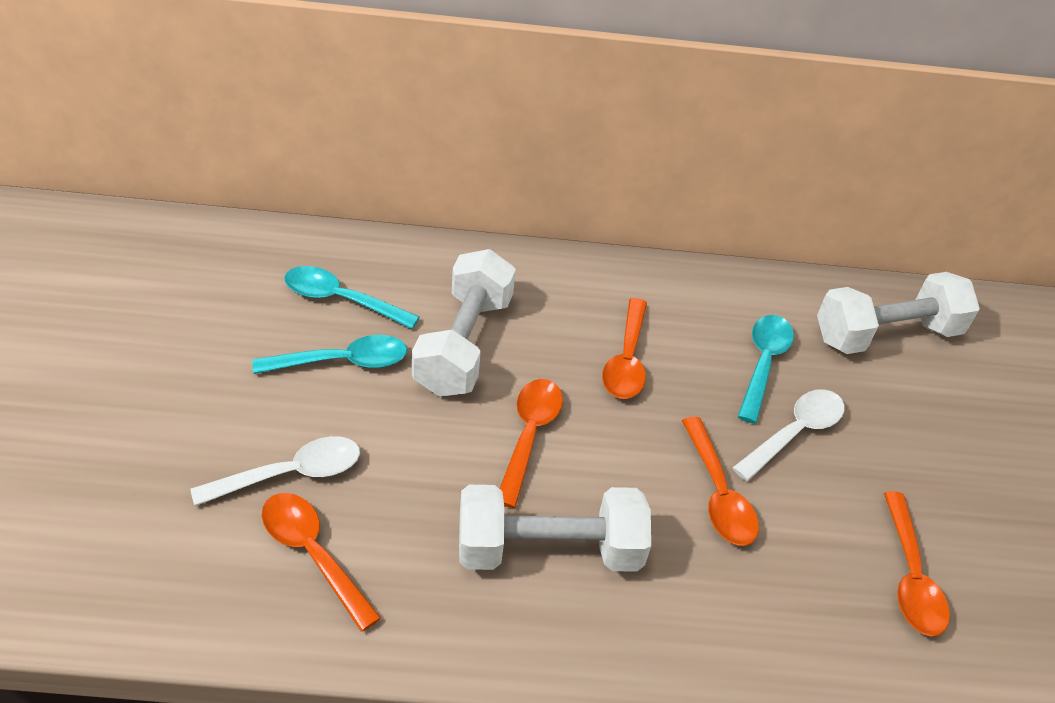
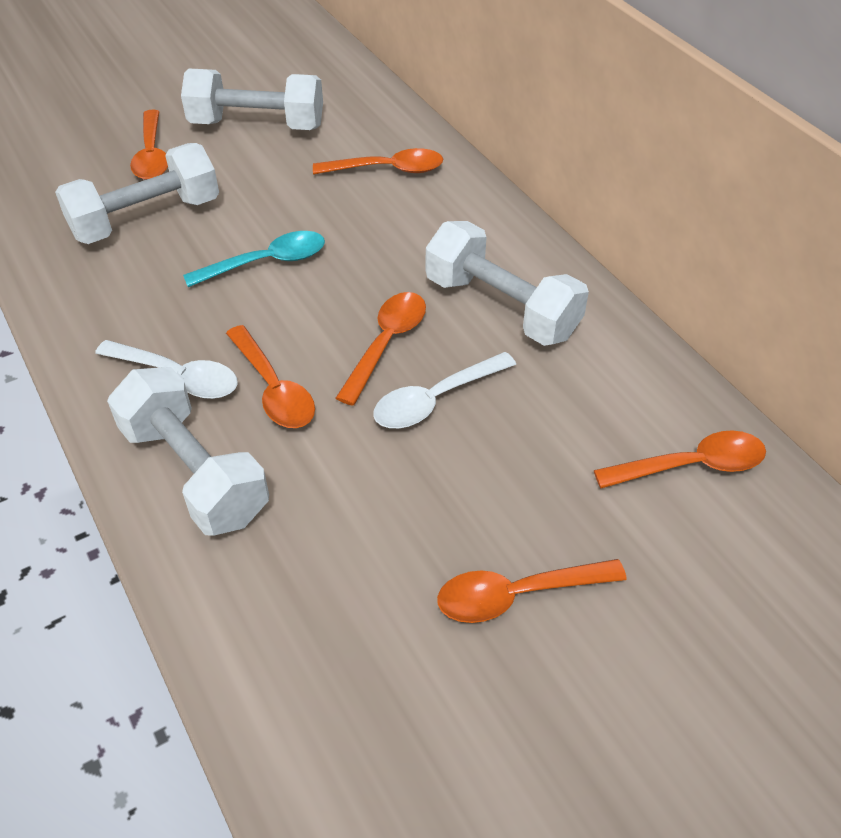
orange spoon: 5 -> 6
turquoise spoon: 3 -> 1
white dumbbell: 3 -> 4

